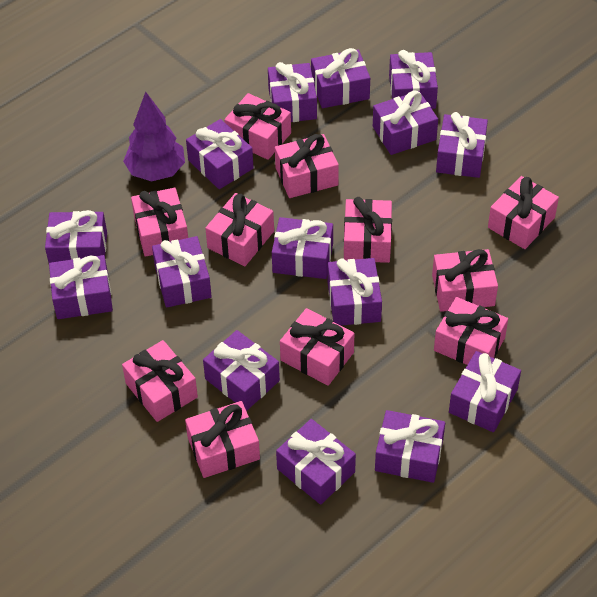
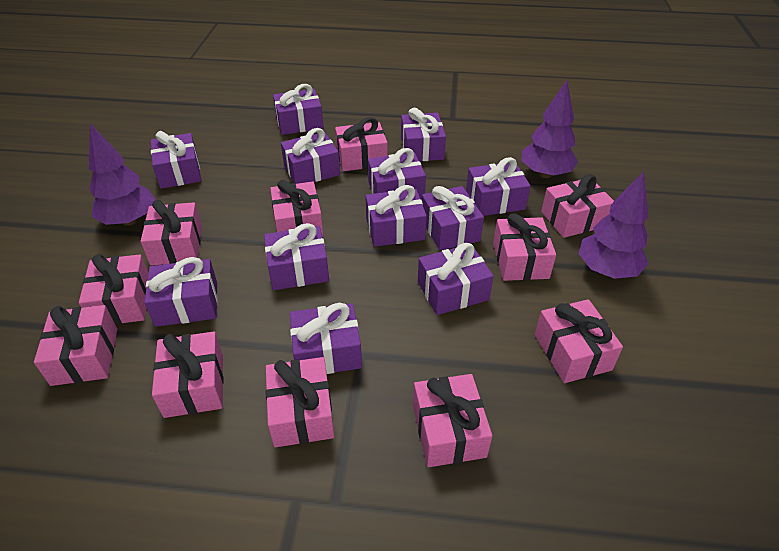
purple gift: 15 -> 12
purple tree: 1 -> 3

